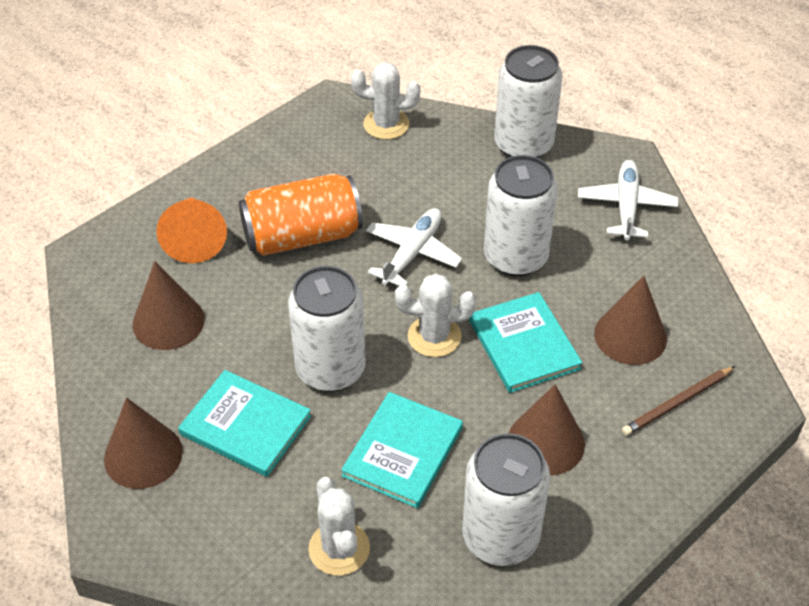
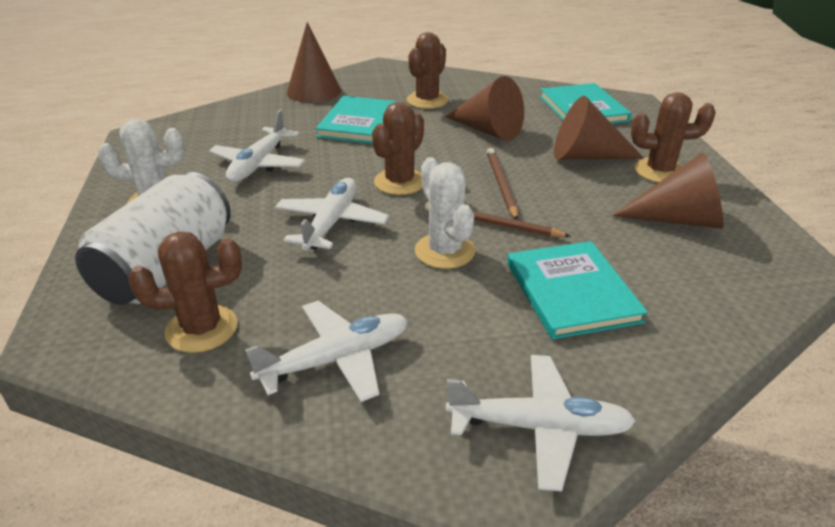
brown cactus: 0 -> 4
brown pencil: 1 -> 2
orange can: 1 -> 0
orange cone: 1 -> 0
white cactus: 3 -> 2
white can: 4 -> 1
white plane: 2 -> 4

